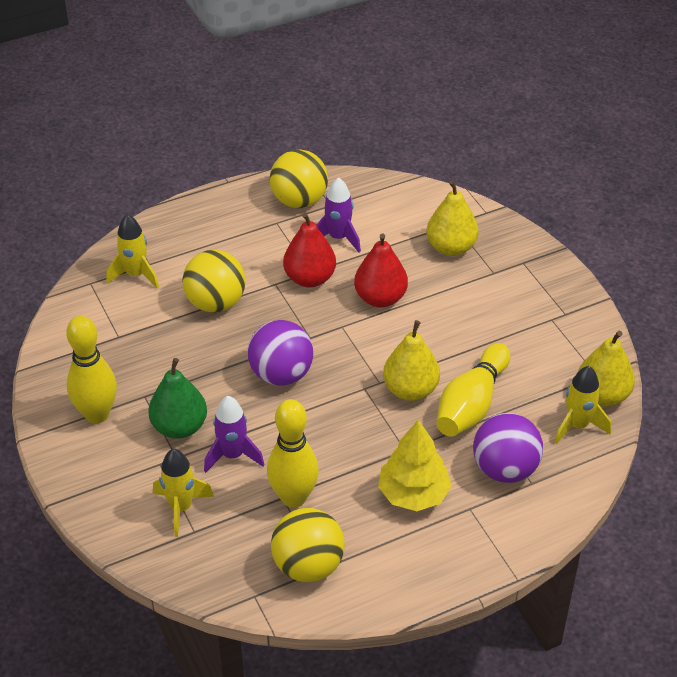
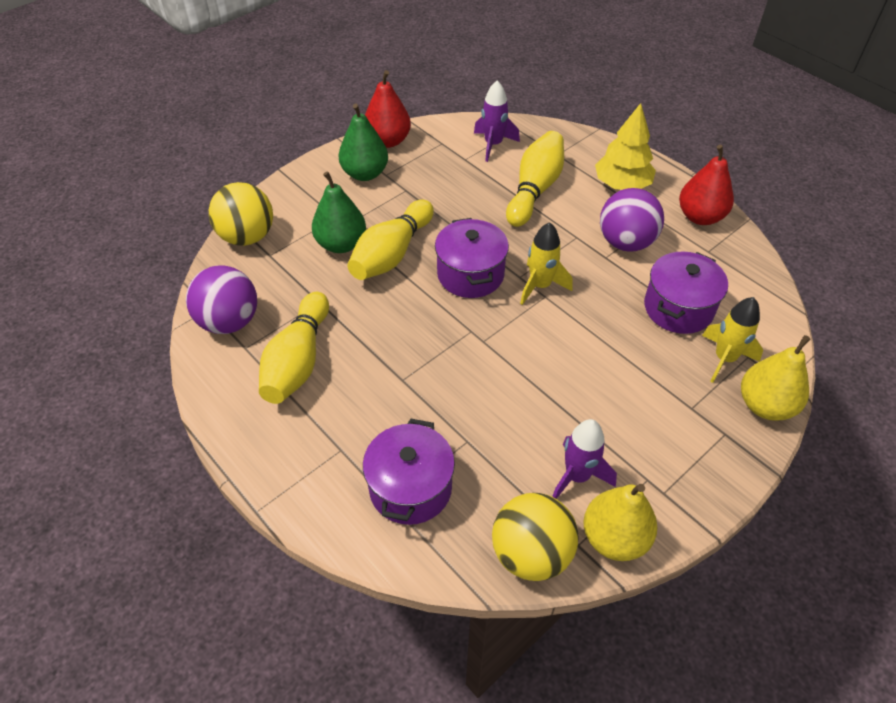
green pear: 1 -> 2
purple pot: 0 -> 3
yellow ball: 3 -> 2
yellow pear: 3 -> 2
yellow rocket: 3 -> 2

